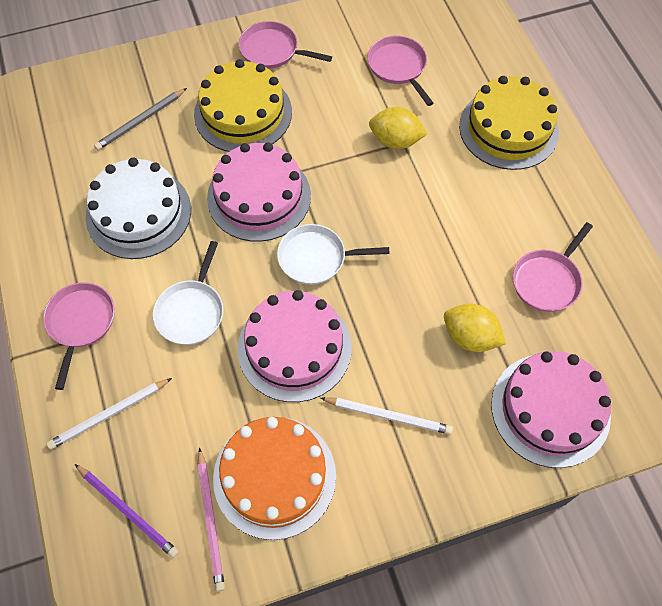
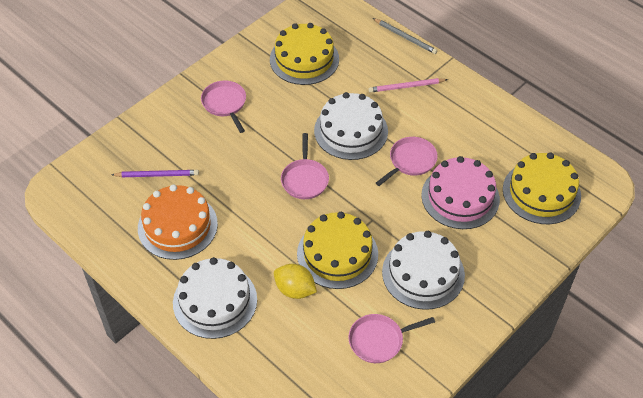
pink cake: 3 -> 1
white cake: 1 -> 3
white pan: 2 -> 0
white pencil: 2 -> 0
yellow cake: 2 -> 3
yellow lemon: 2 -> 1

